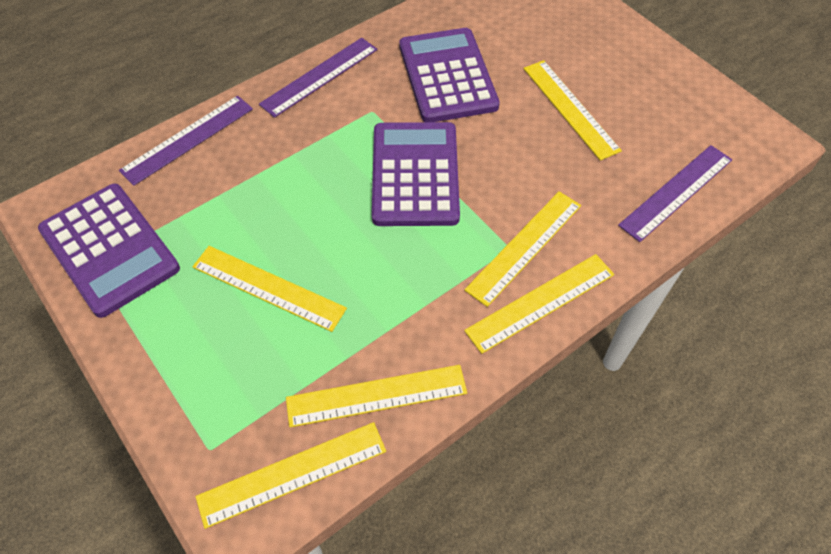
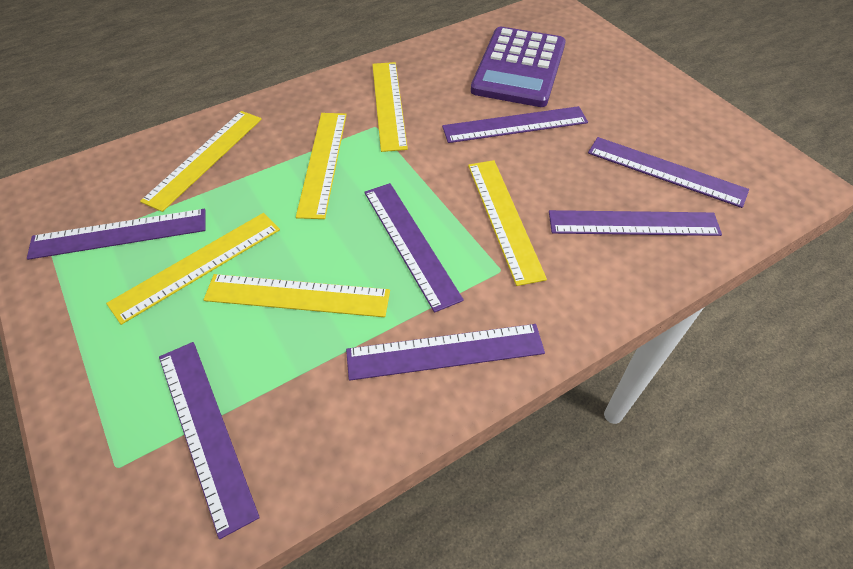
purple calculator: 3 -> 1
purple ruler: 3 -> 7

